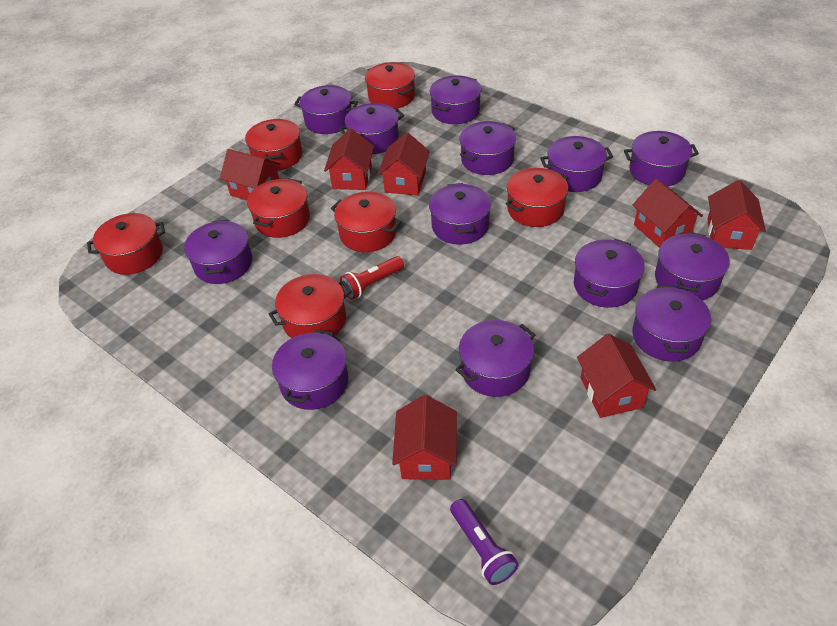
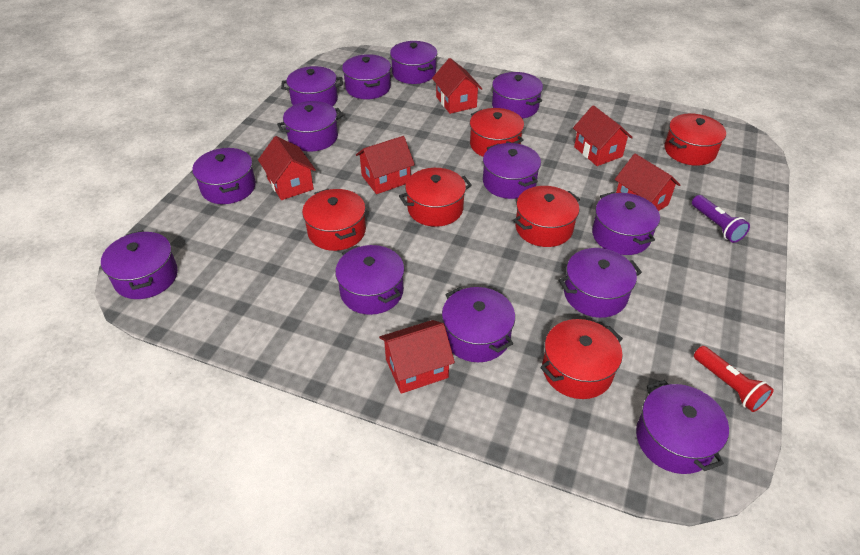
red house: 7 -> 6
red pot: 7 -> 6

